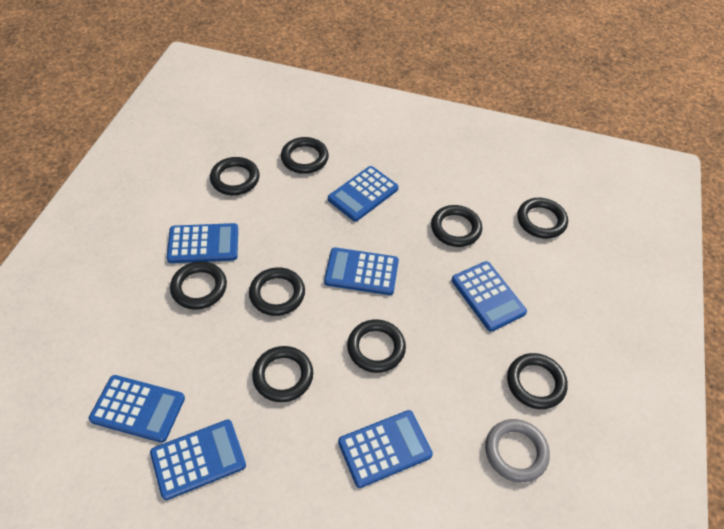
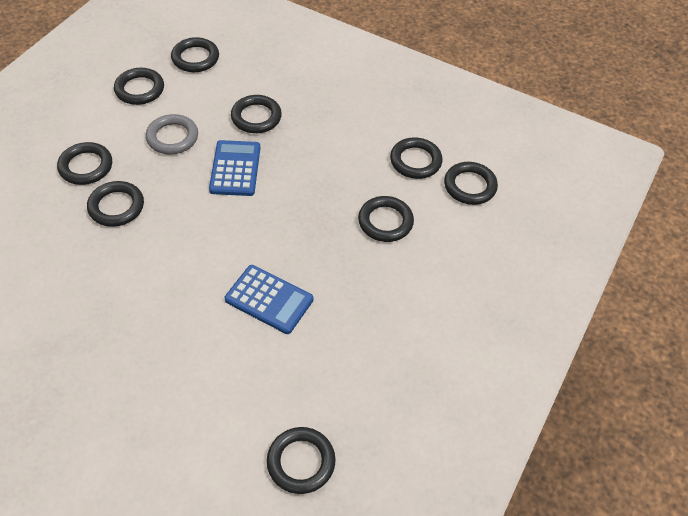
blue calculator: 7 -> 2

